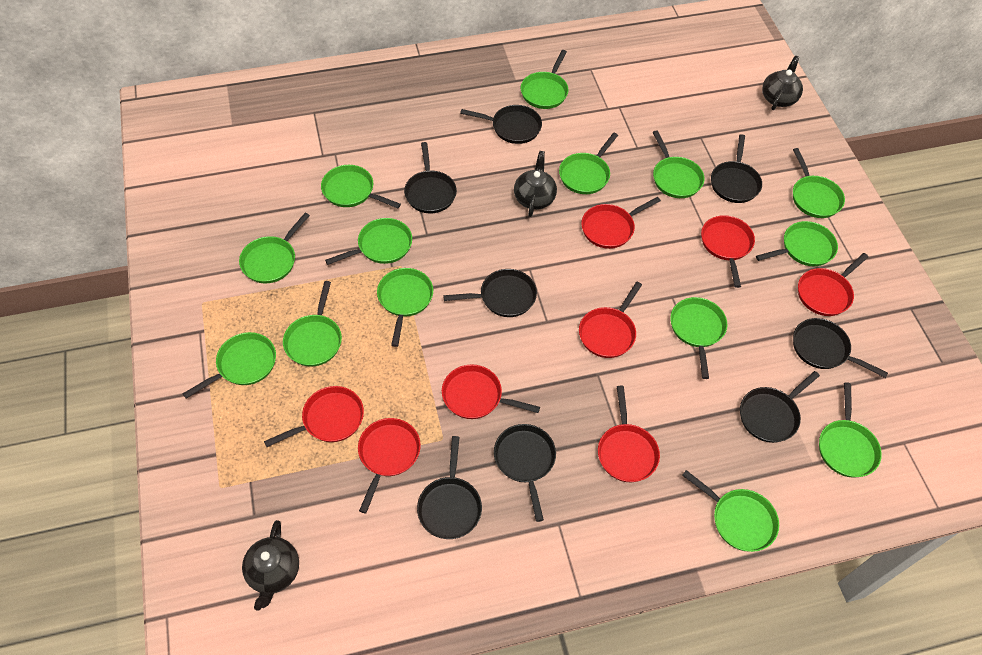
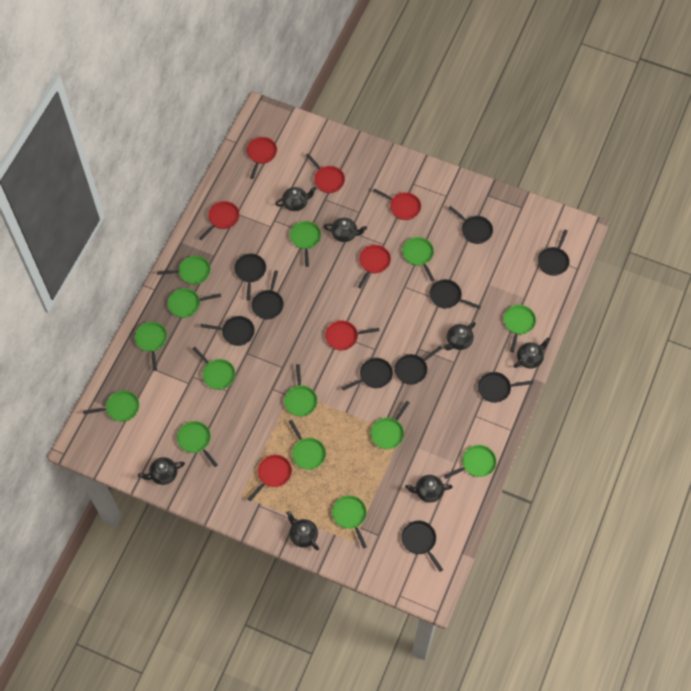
black pan: 8 -> 10
black teapot: 3 -> 7
red pan: 8 -> 7

